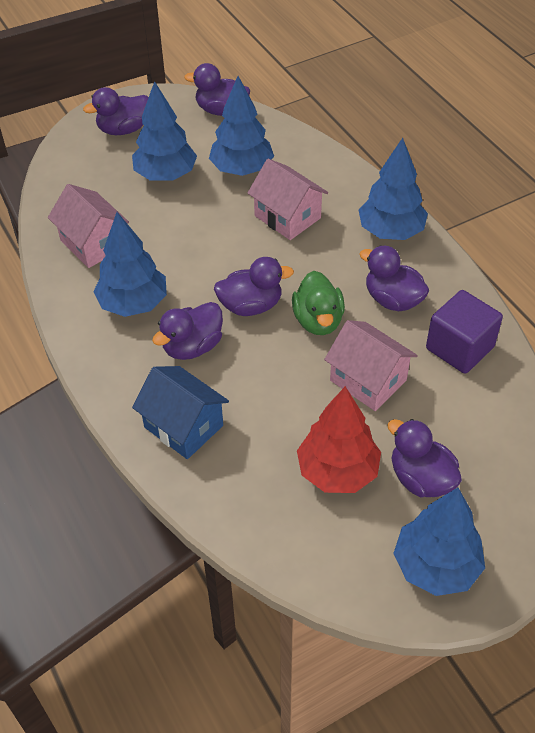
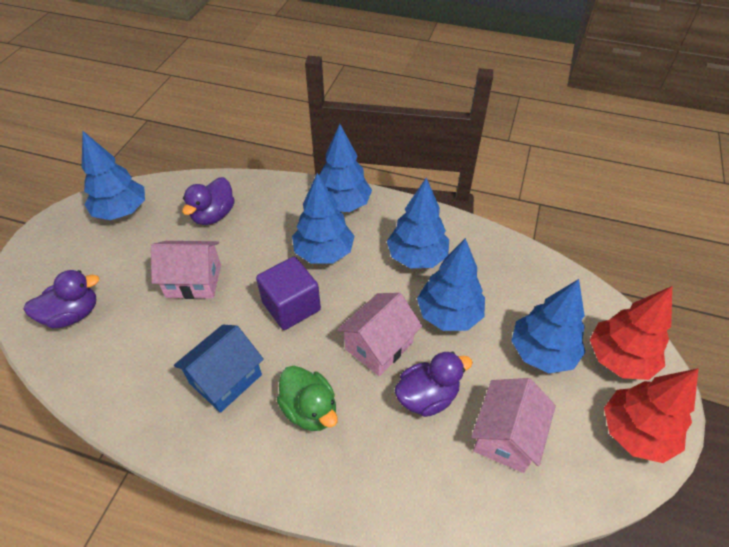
blue tree: 5 -> 6
purple duck: 6 -> 3
red tree: 1 -> 2

